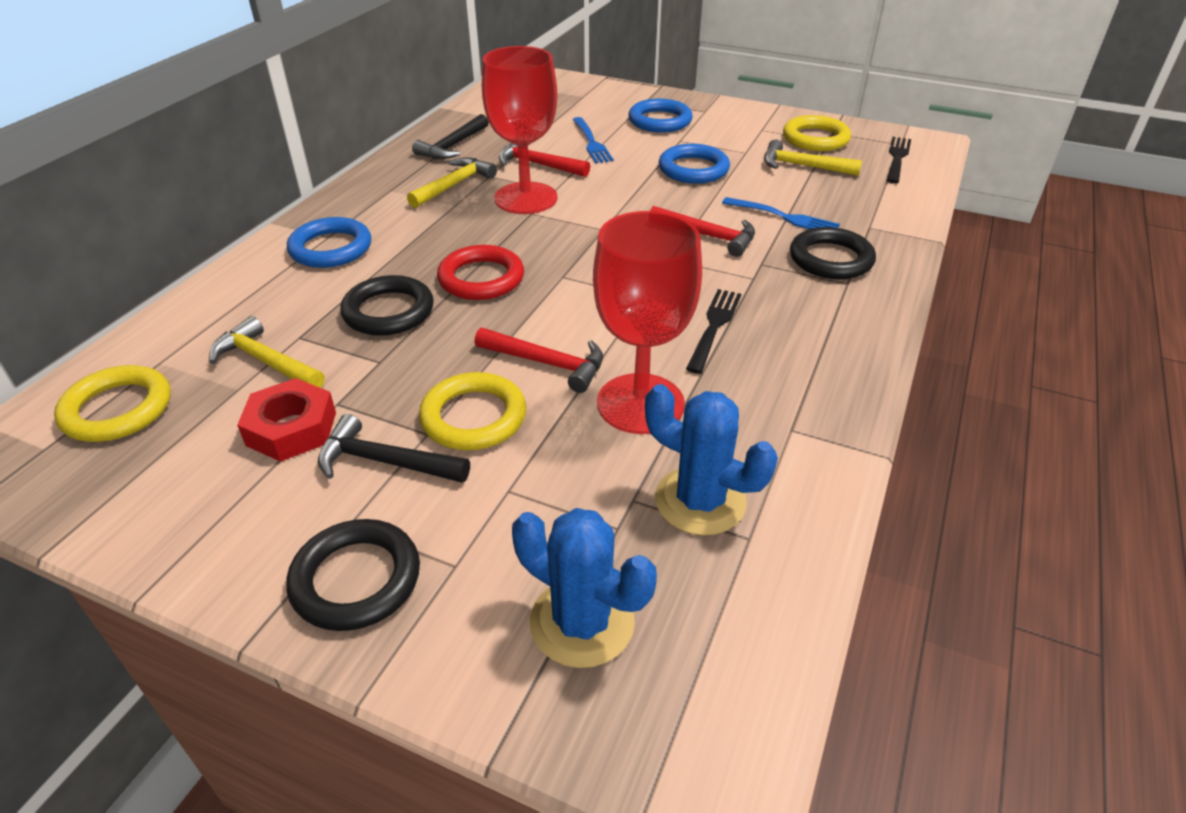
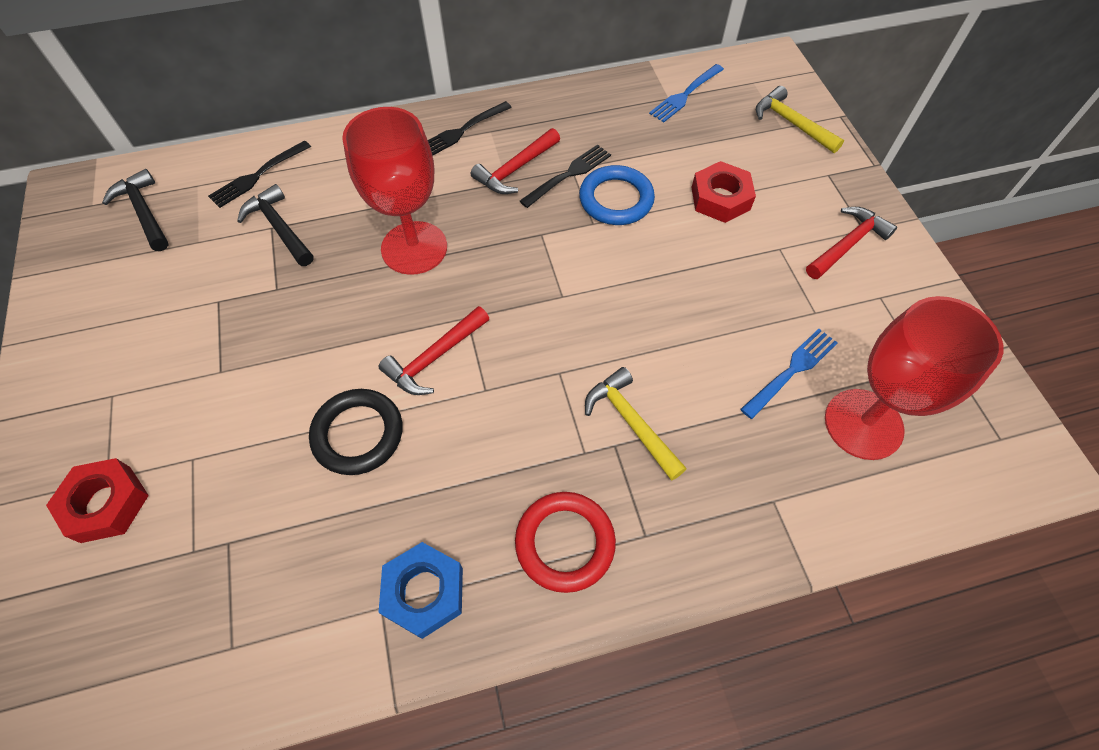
black fork: 2 -> 3
black ring: 3 -> 1
blue cactus: 2 -> 0
blue nut: 0 -> 1
blue ring: 3 -> 1
red nut: 1 -> 2
yellow hammer: 3 -> 2
yellow ring: 3 -> 0

